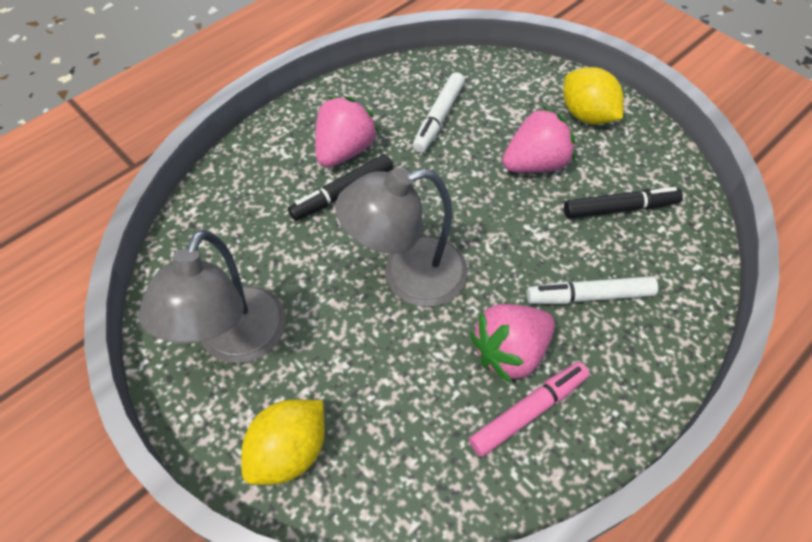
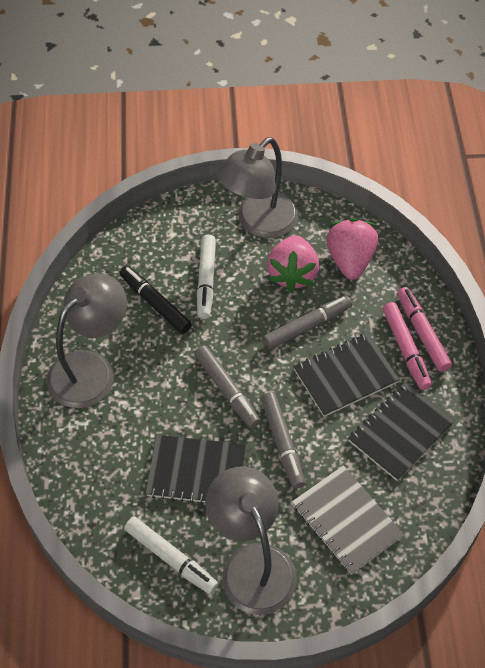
black marker: 2 -> 1
black notebook: 0 -> 3
grey lamp: 2 -> 3
grey marker: 0 -> 3
grey notebook: 0 -> 1
pink marker: 1 -> 2
pink strawberry: 3 -> 2
yellow lemon: 2 -> 0

